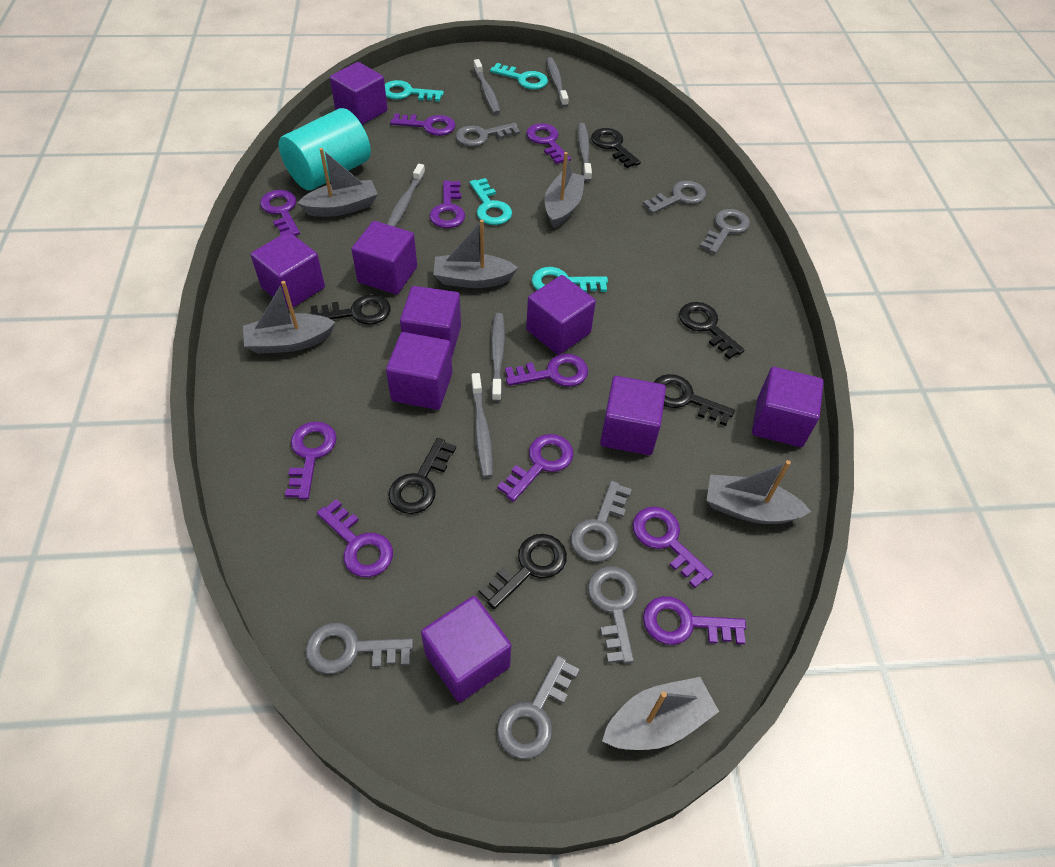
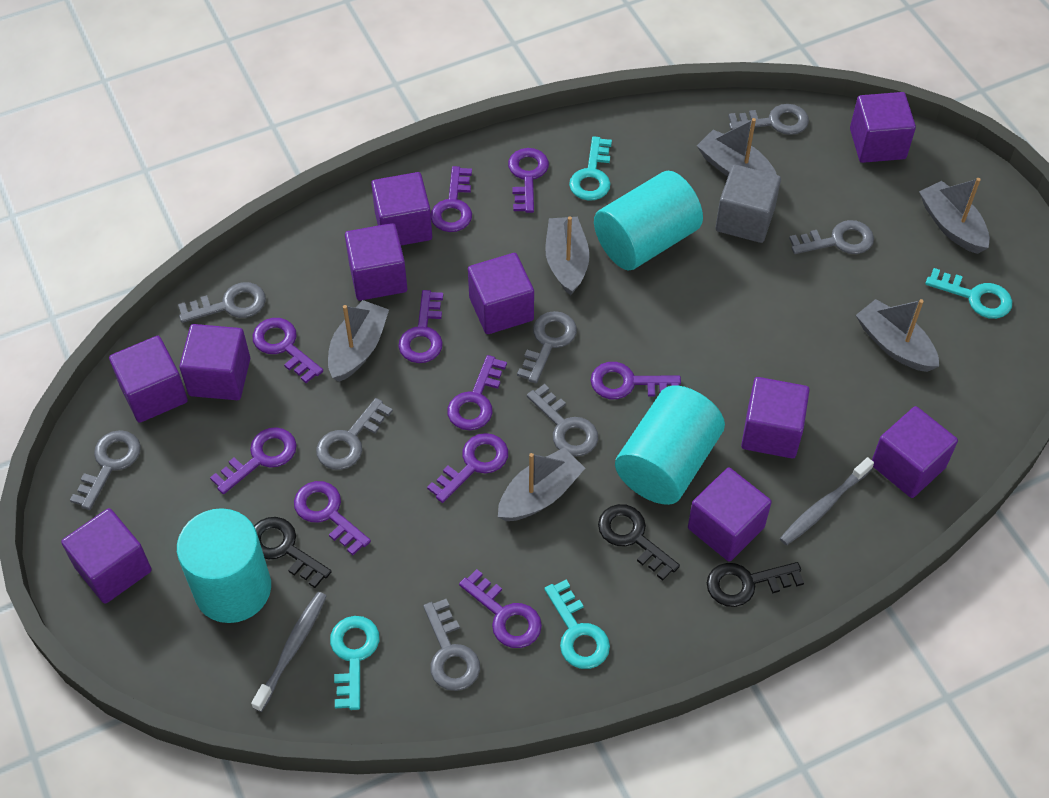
black key: 6 -> 3
grey cube: 0 -> 1
grey key: 7 -> 8
grey toothbrush: 6 -> 2
purple cube: 9 -> 10
turquoise cylinder: 1 -> 3

